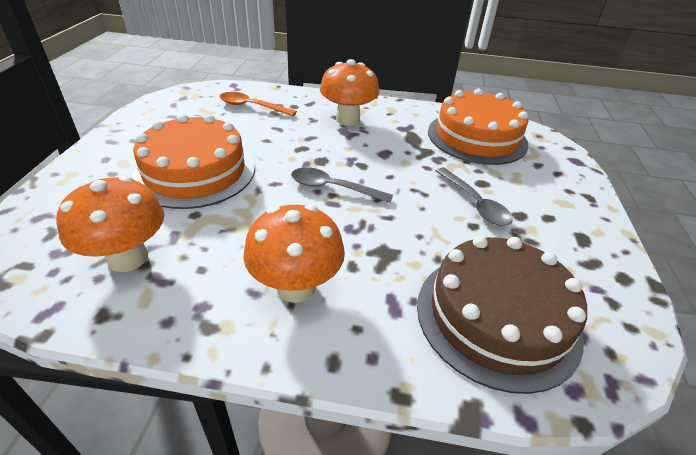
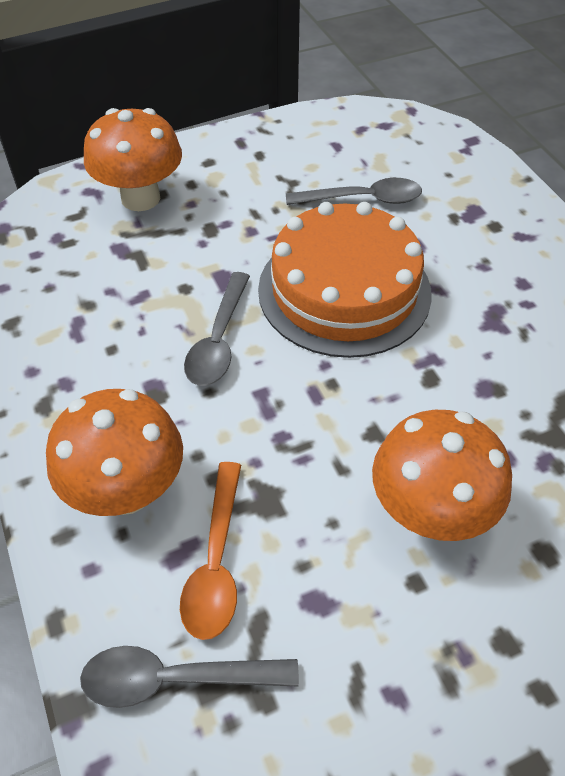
brown cake: 1 -> 0
grey spoon: 2 -> 3
orange cake: 2 -> 1

